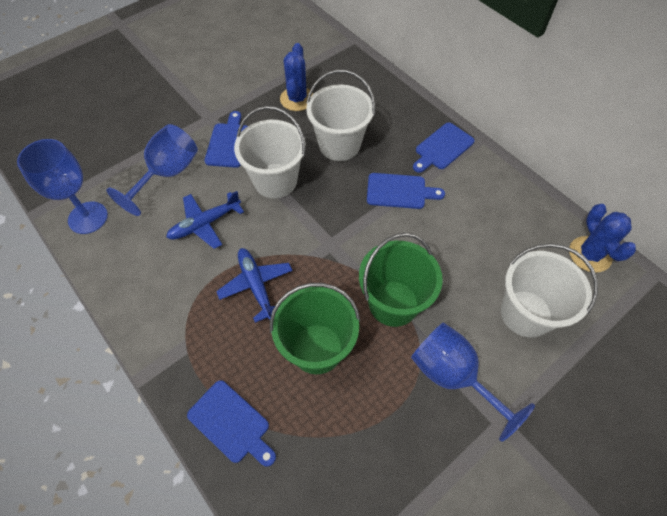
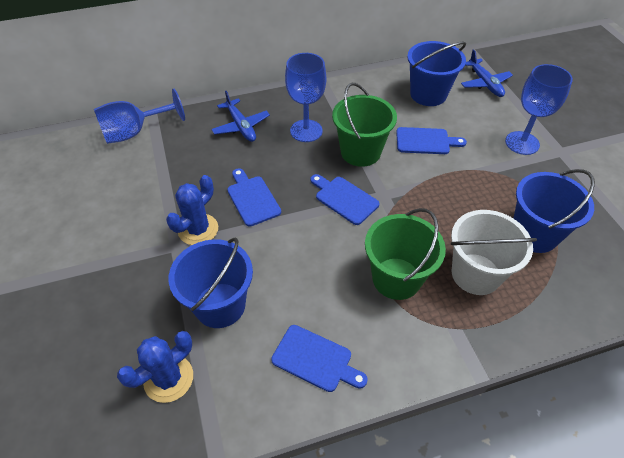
blue bucket: 0 -> 3
white bucket: 3 -> 1

